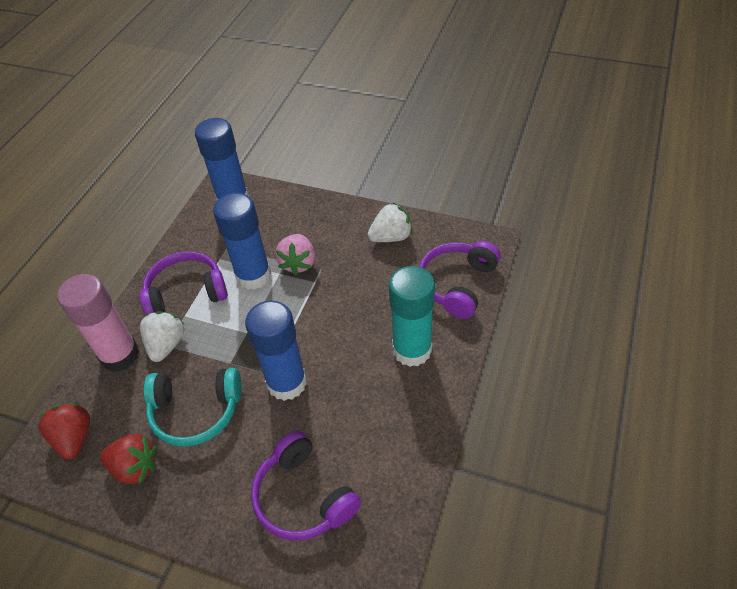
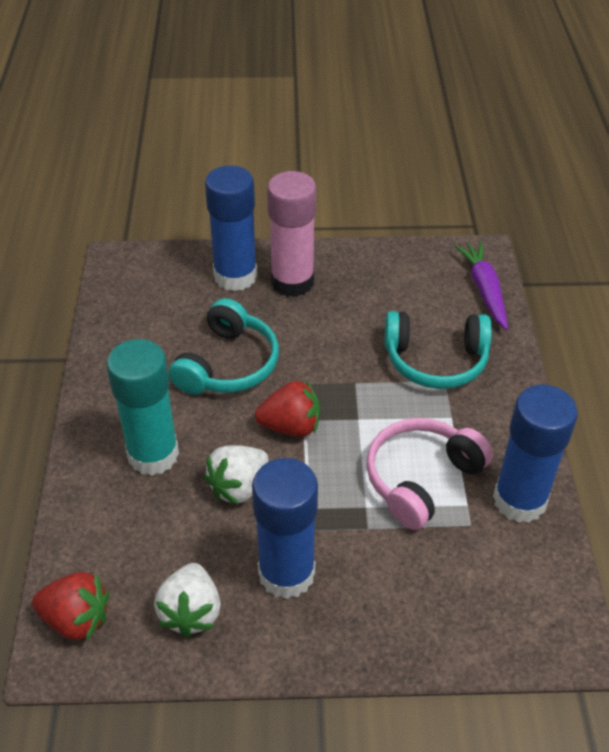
pink headphones: 0 -> 1
pink strawberry: 1 -> 0
purple carrot: 0 -> 1
purple headphones: 3 -> 0
turquoise headphones: 1 -> 2

